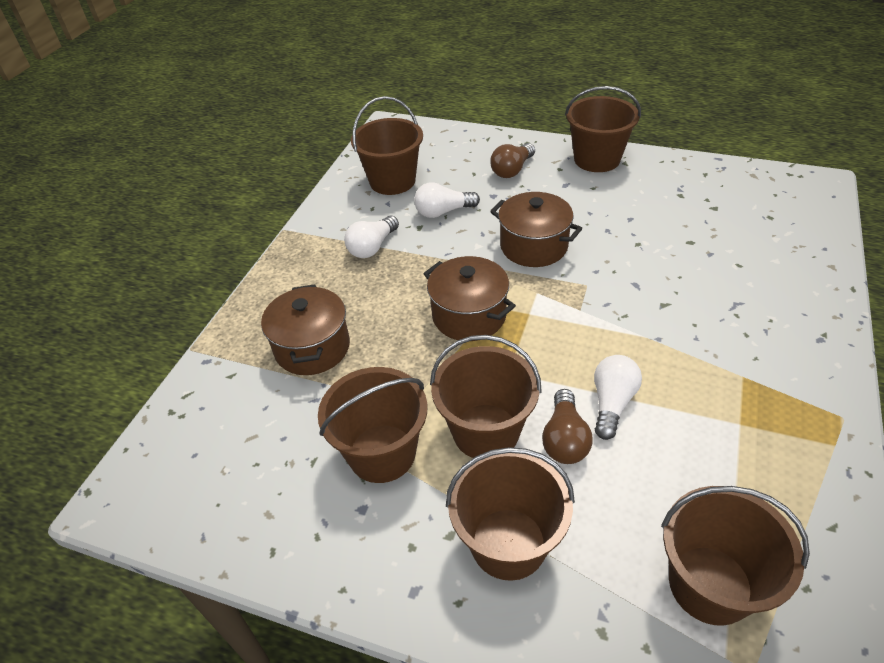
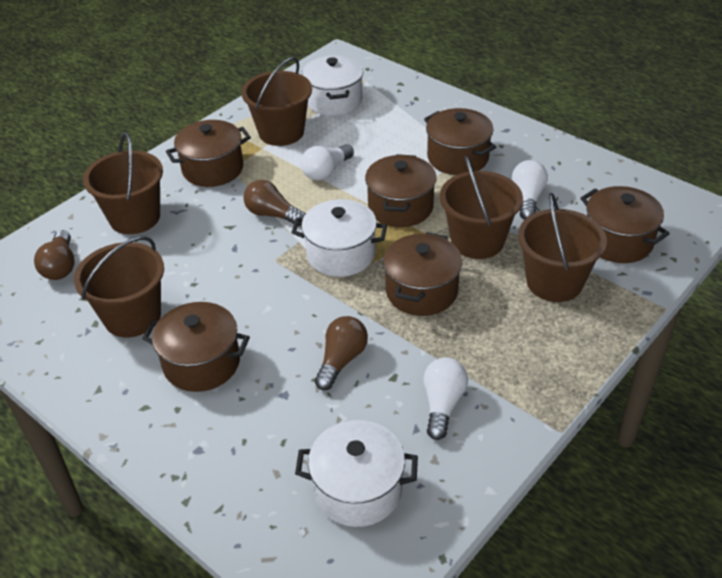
brown bucket: 6 -> 5
brown light bulb: 2 -> 3
brown pot: 3 -> 6
white pot: 0 -> 3

